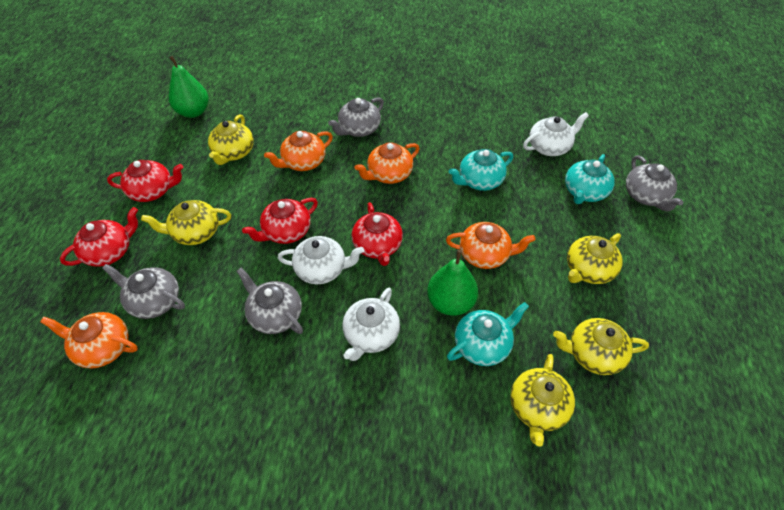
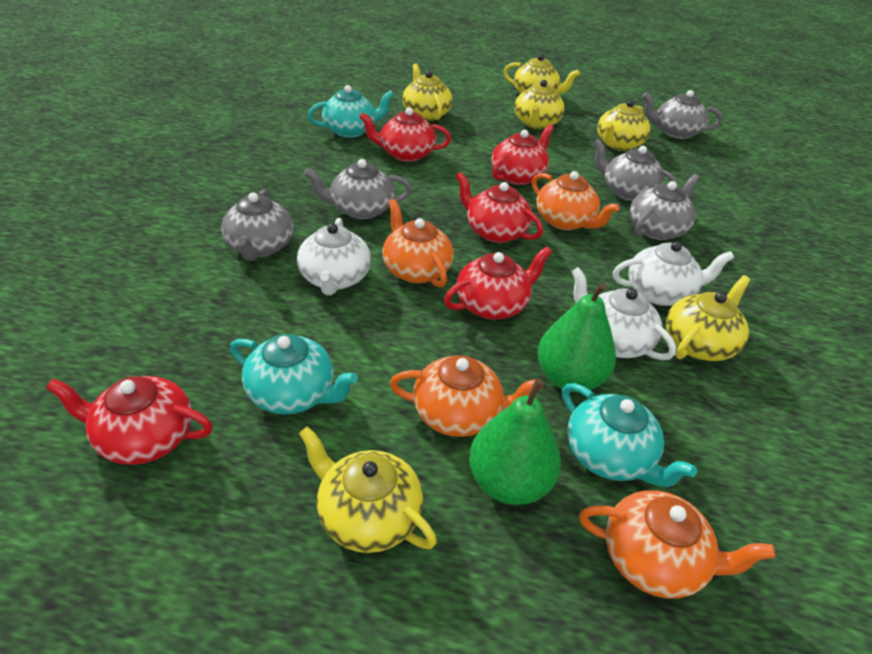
grey teapot: 4 -> 5
red teapot: 4 -> 5
yellow teapot: 5 -> 6

